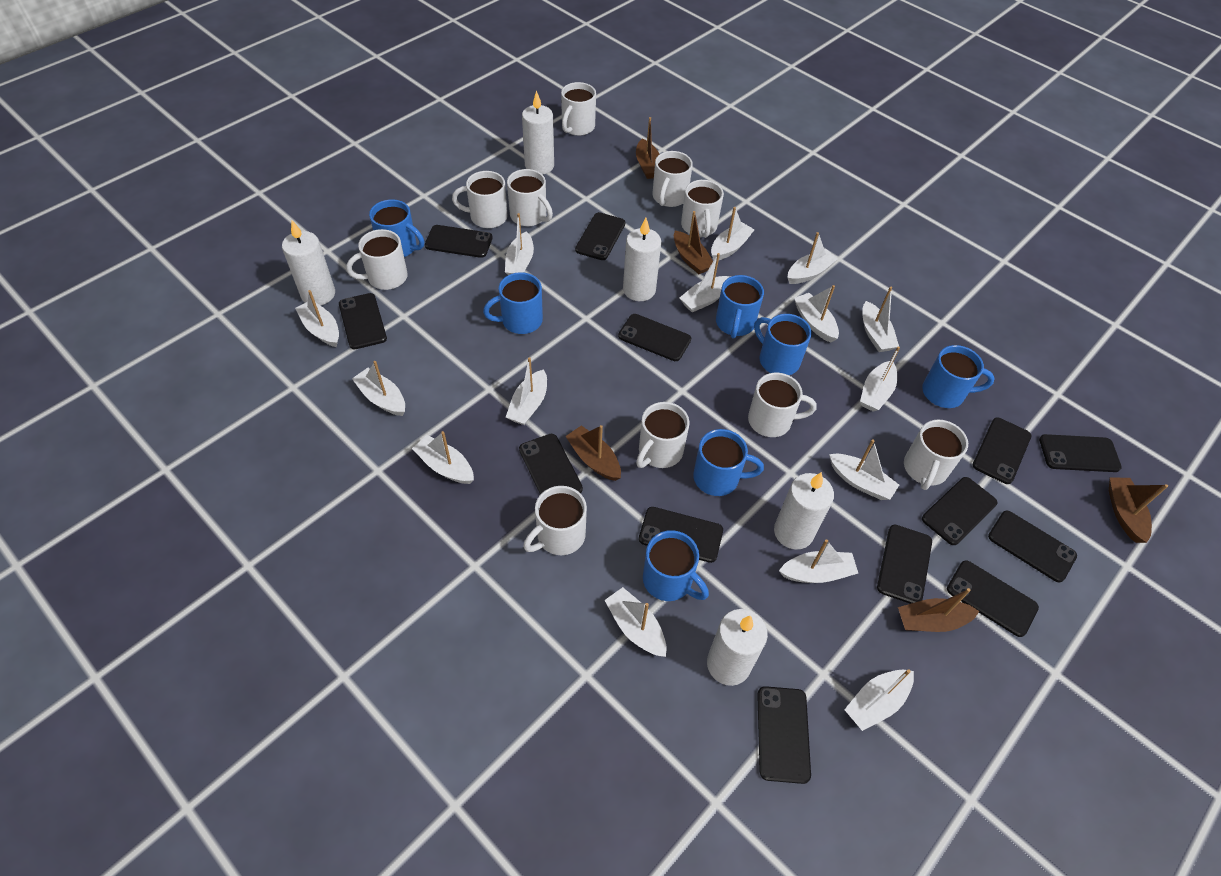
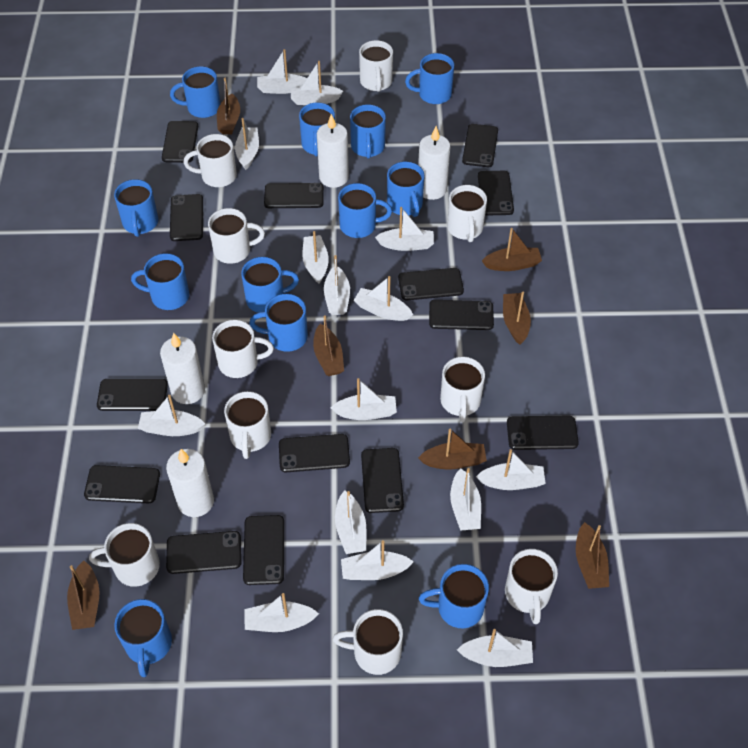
black phone: 13 -> 14
blue mug: 7 -> 12
brown boat: 5 -> 7
white candle: 5 -> 4

